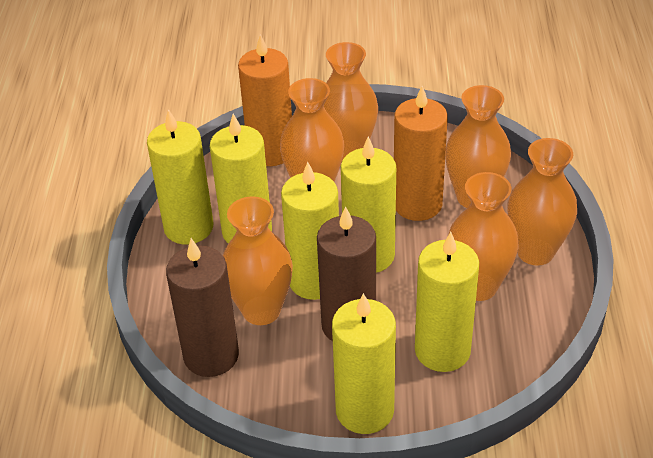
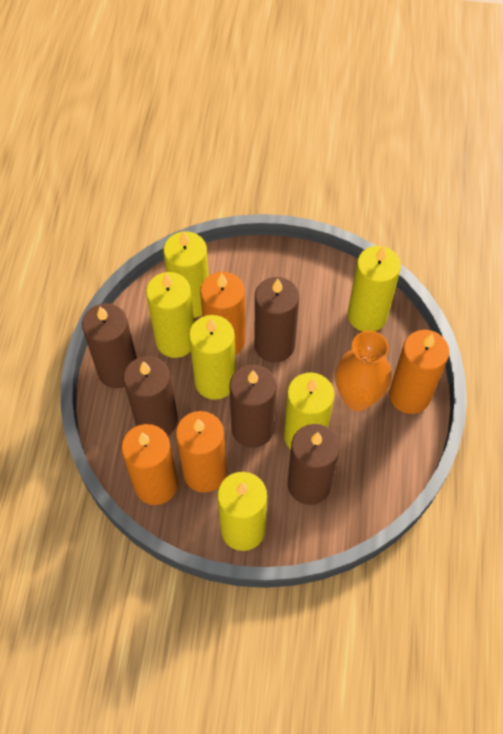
brown candle: 2 -> 5
orange candle: 2 -> 4
orange vase: 6 -> 1

